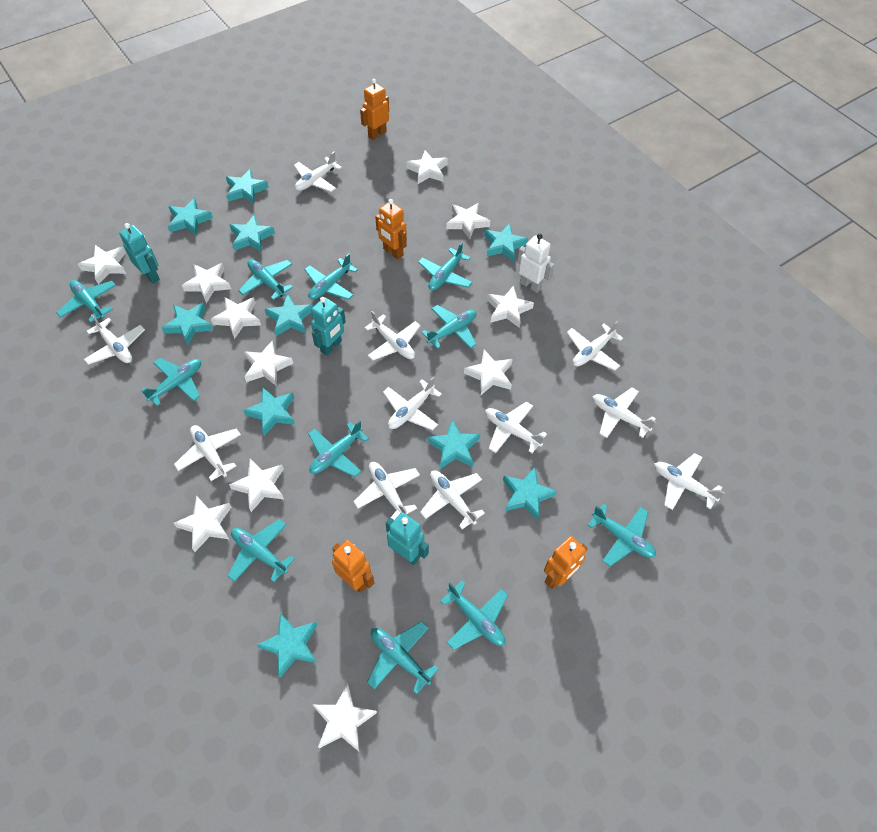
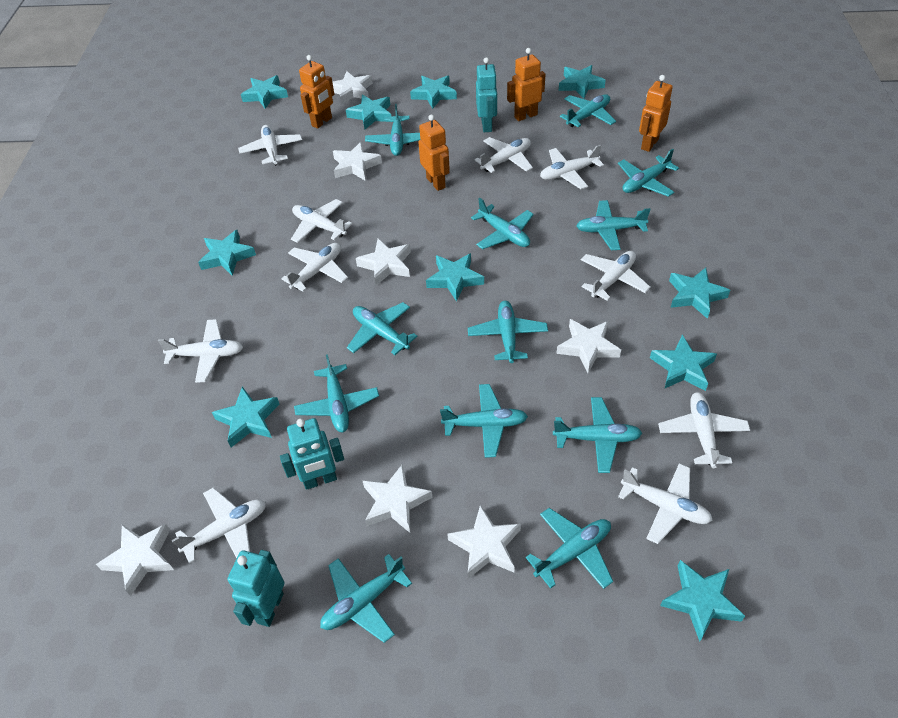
turquoise plane: 11 -> 12
white plane: 11 -> 10
white robot: 1 -> 0
white star: 11 -> 7

